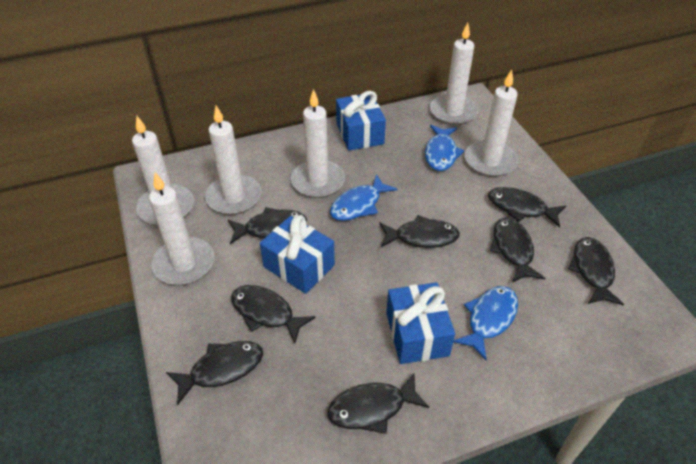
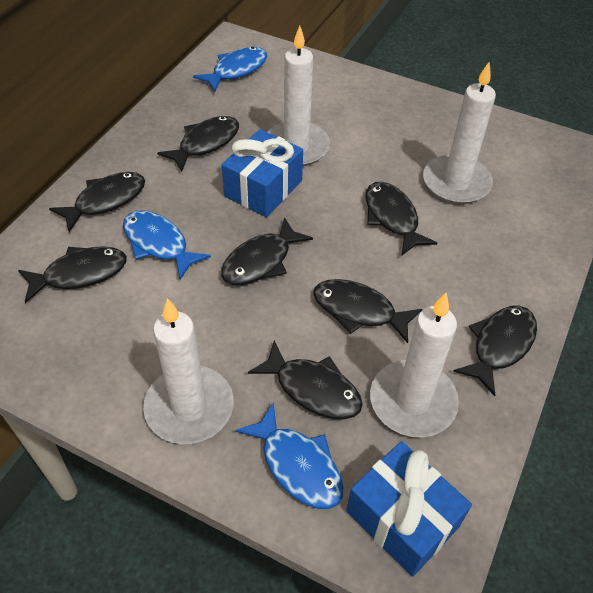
blue gift: 3 -> 2
white candle: 6 -> 4

